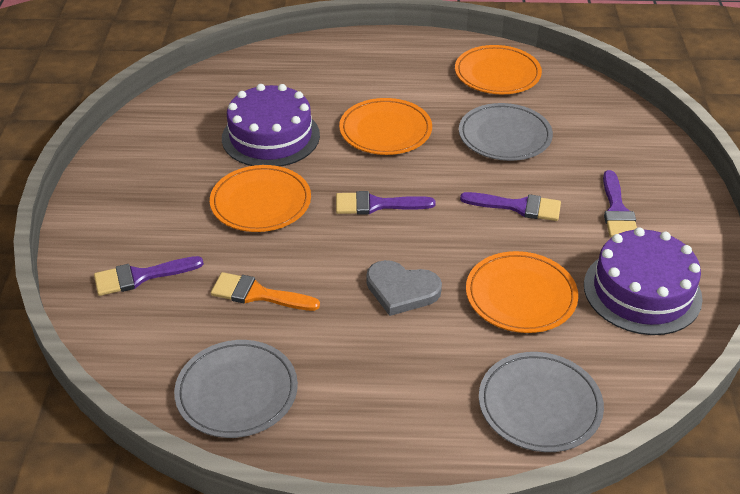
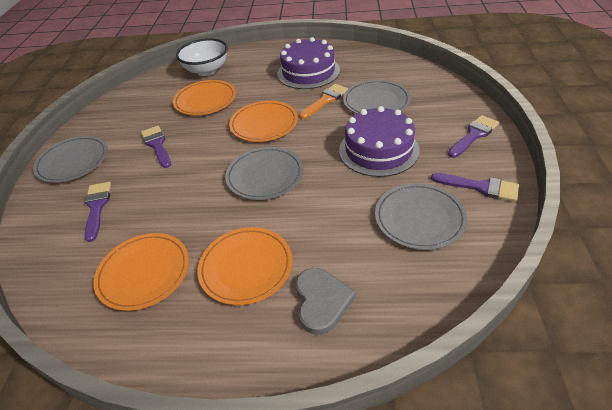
grey plate: 3 -> 4
white bowl: 0 -> 1

